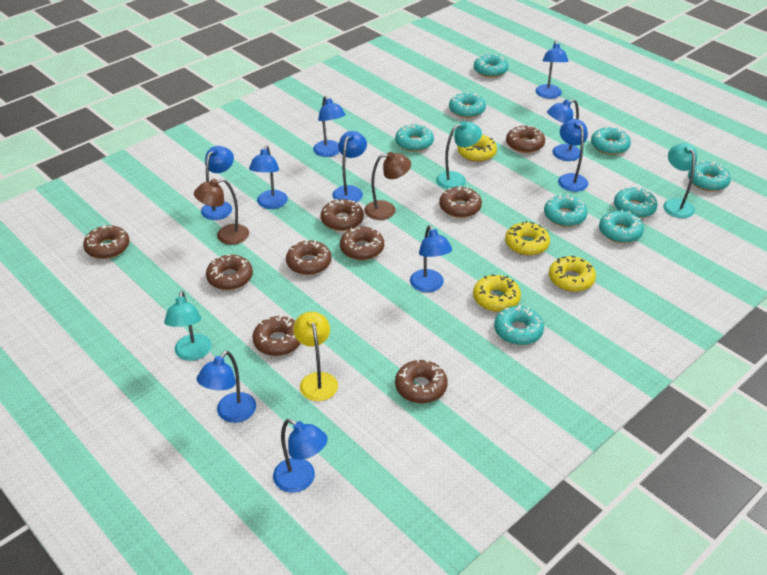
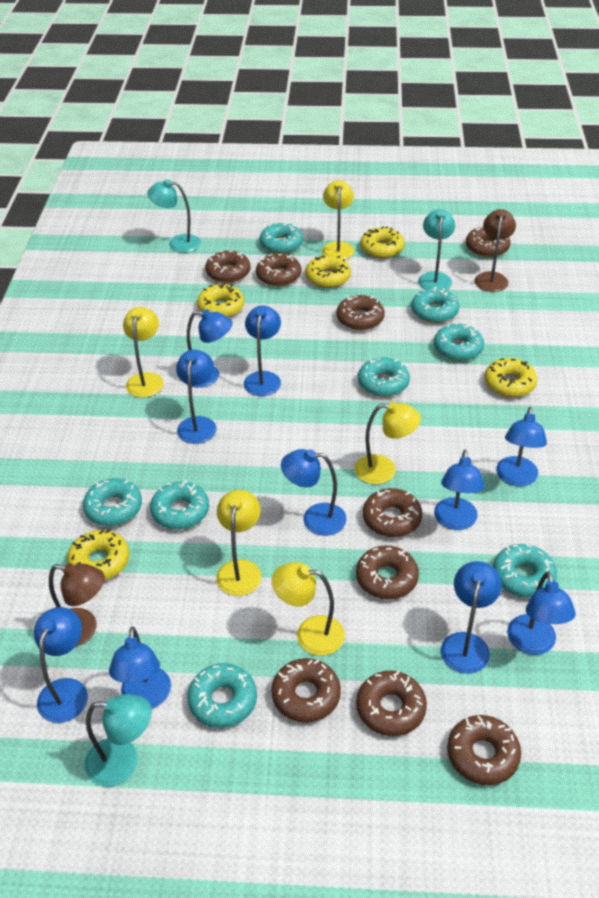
turquoise donut: 9 -> 8
yellow donut: 4 -> 5
yellow lamp: 1 -> 5

